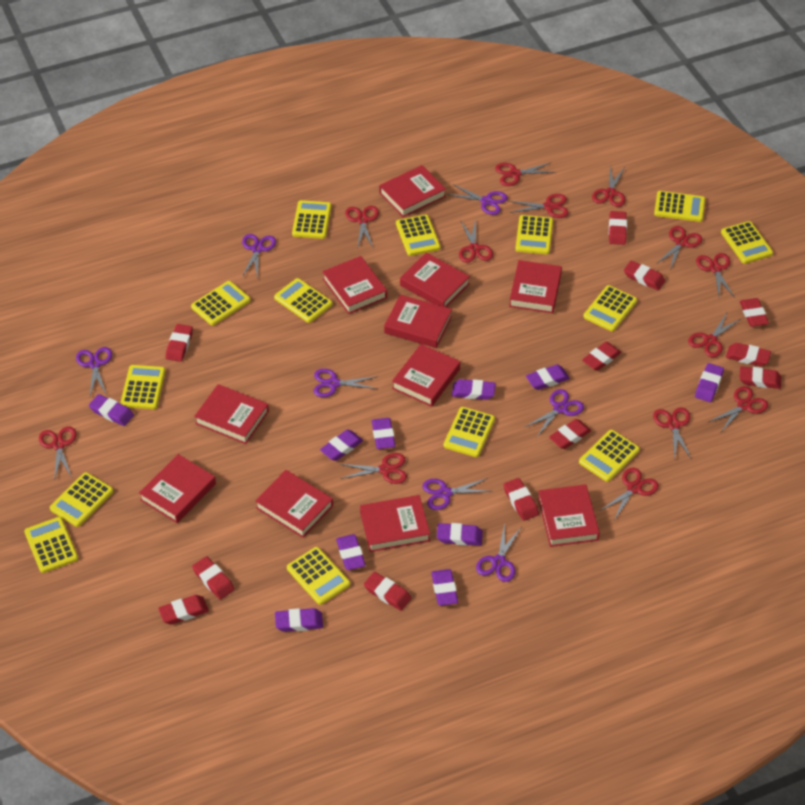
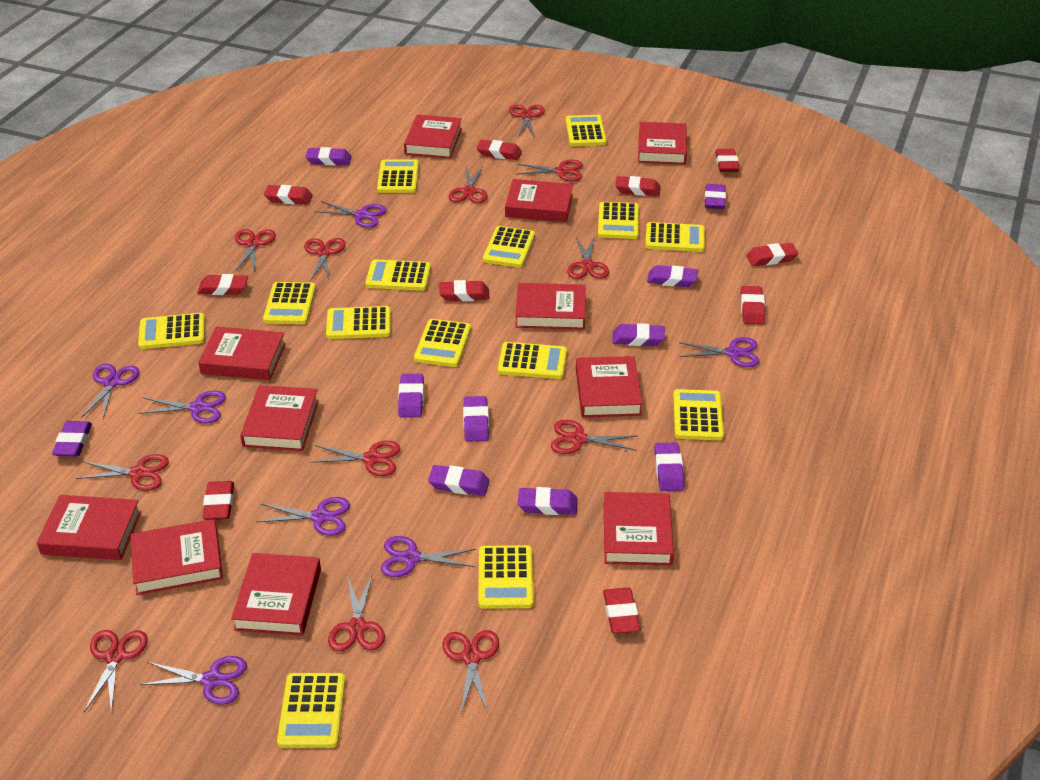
red eraser: 12 -> 10
red scissors: 13 -> 12

